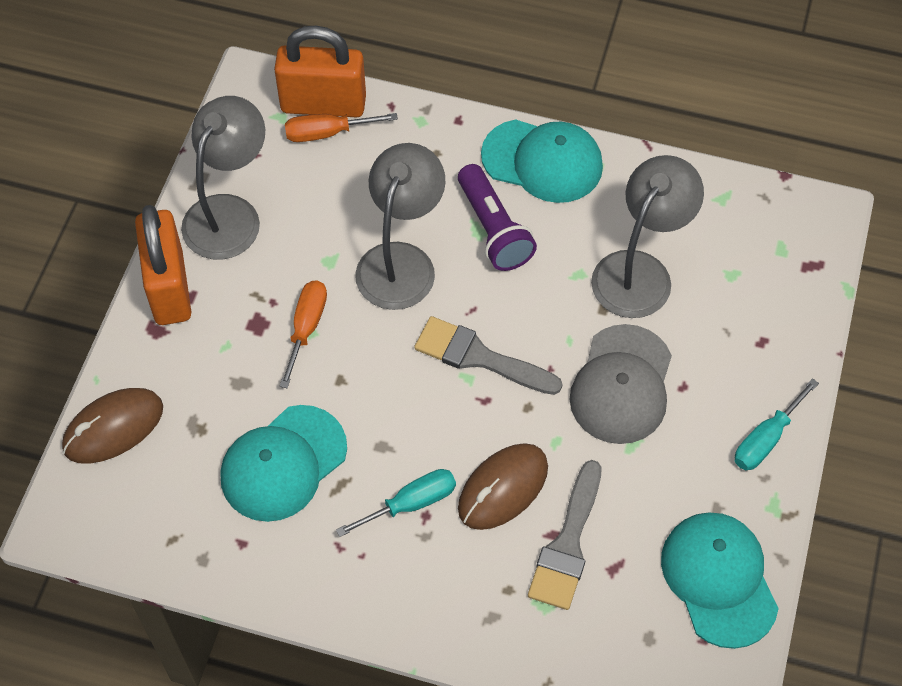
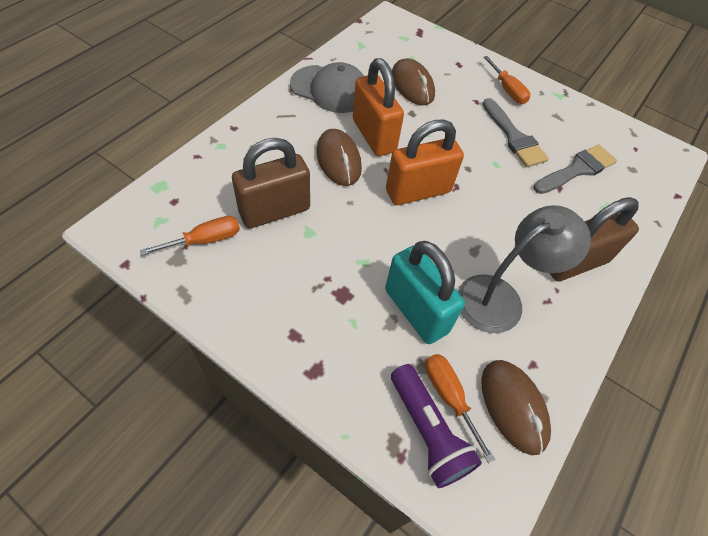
brown mouse: 2 -> 3
brown padlock: 0 -> 2
grey lamp: 3 -> 1
orange screwdriver: 2 -> 3
turquoise cap: 3 -> 0
turquoise padlock: 0 -> 1
turquoise screwdriver: 2 -> 0

